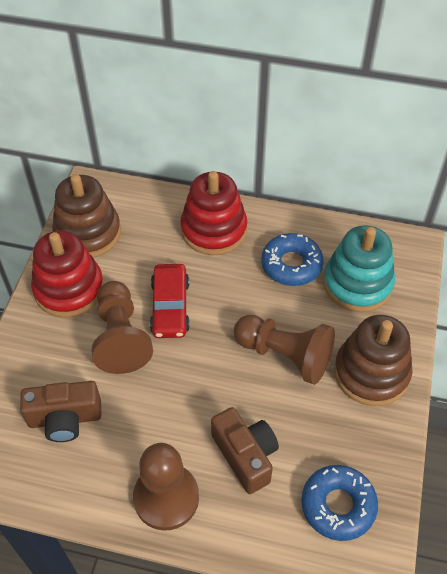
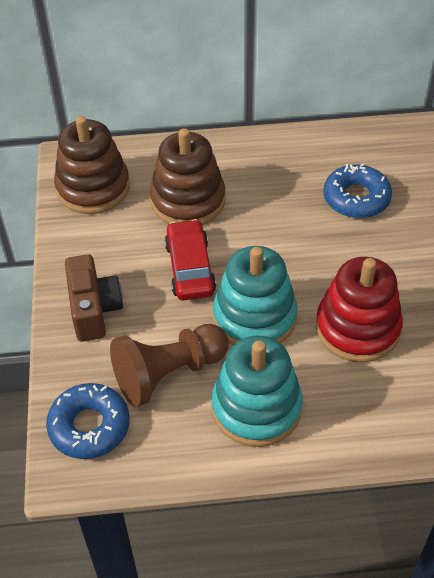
brown camera: 2 -> 1
brown pawn: 3 -> 1
red stacking toy: 2 -> 1
turquoise stacking toy: 1 -> 2

